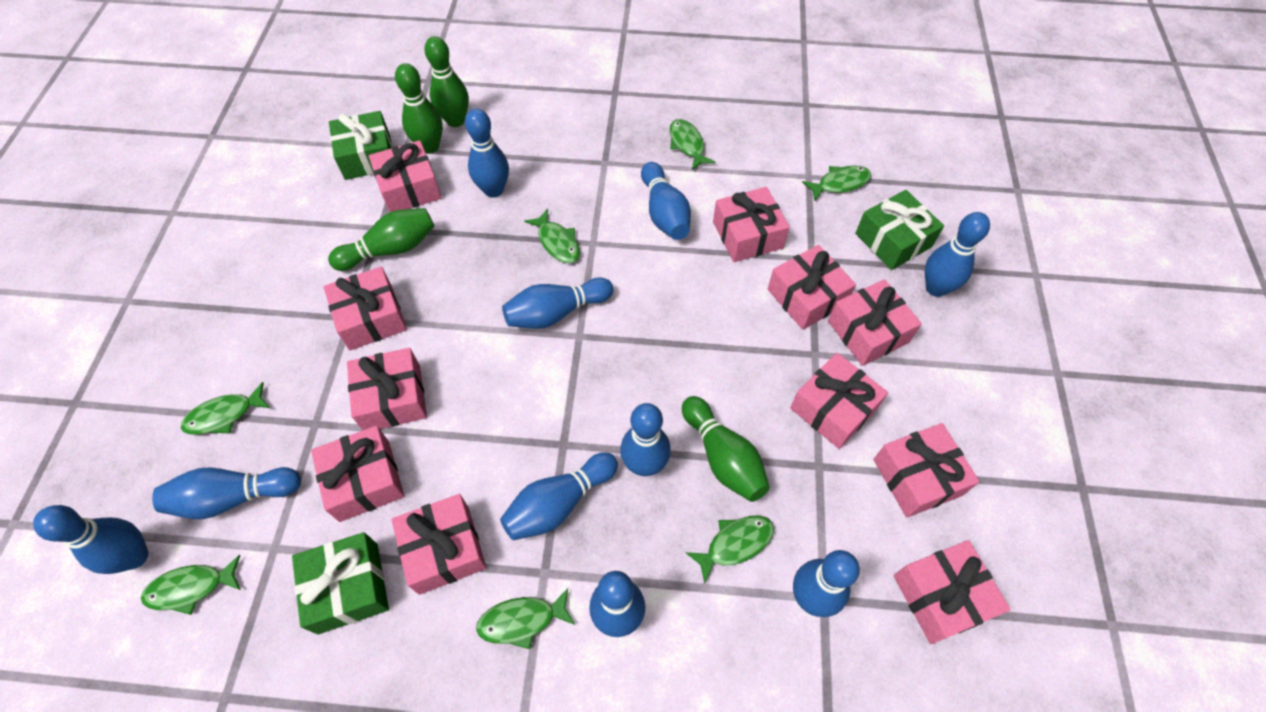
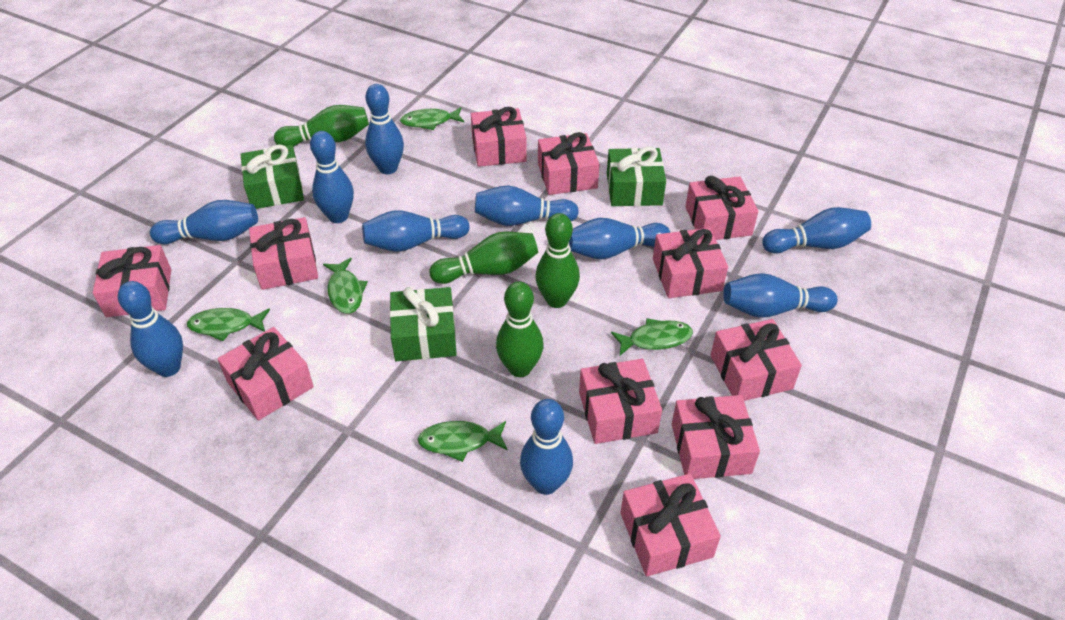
green fish: 7 -> 5

